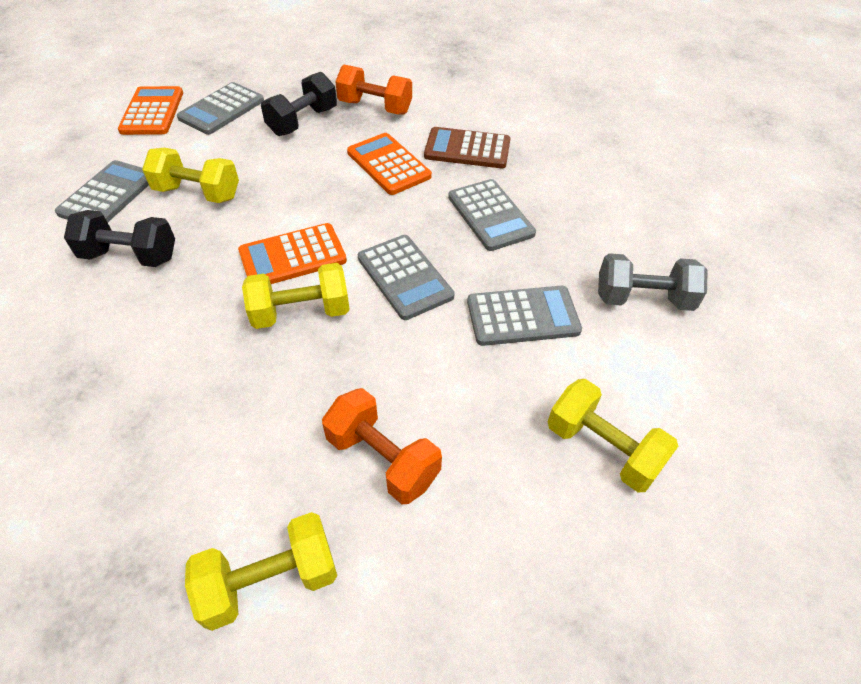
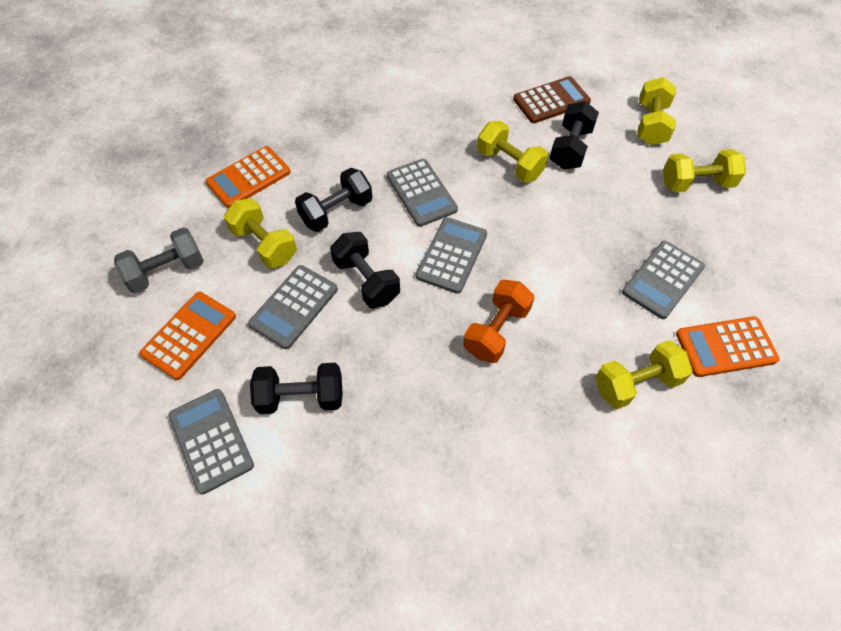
black dumbbell: 2 -> 4
orange dumbbell: 2 -> 1
yellow dumbbell: 4 -> 5

